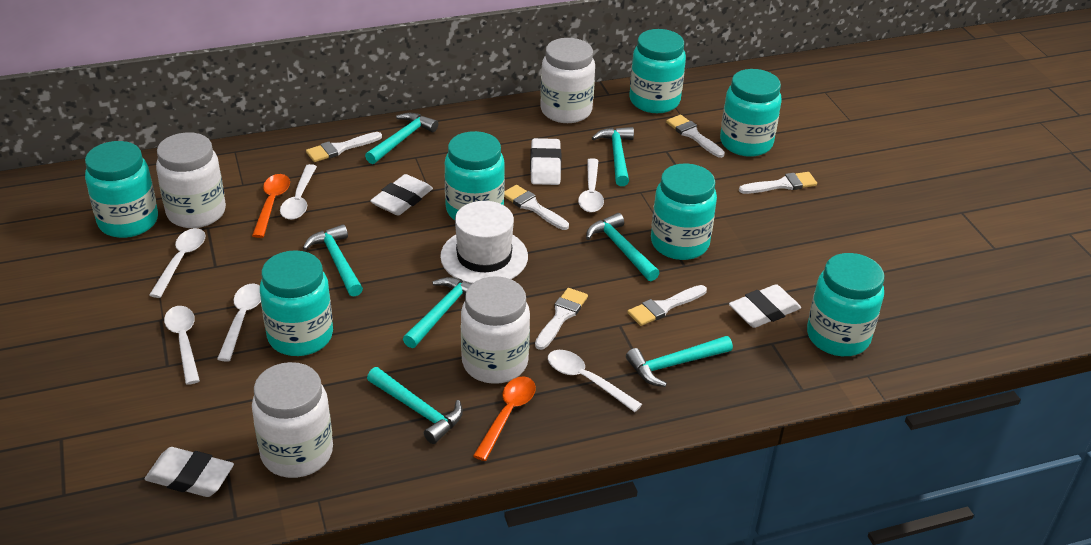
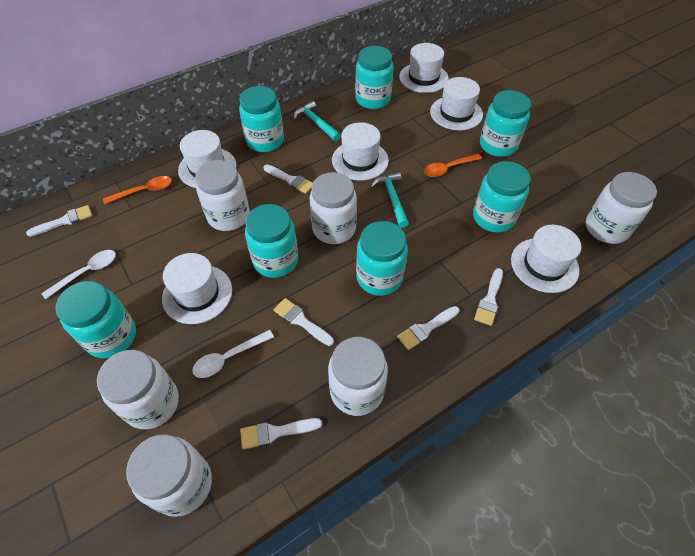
turquoise hammer: 7 -> 2
white eraser: 4 -> 0
white hat: 1 -> 6
white jar: 4 -> 6
white spoon: 6 -> 2

